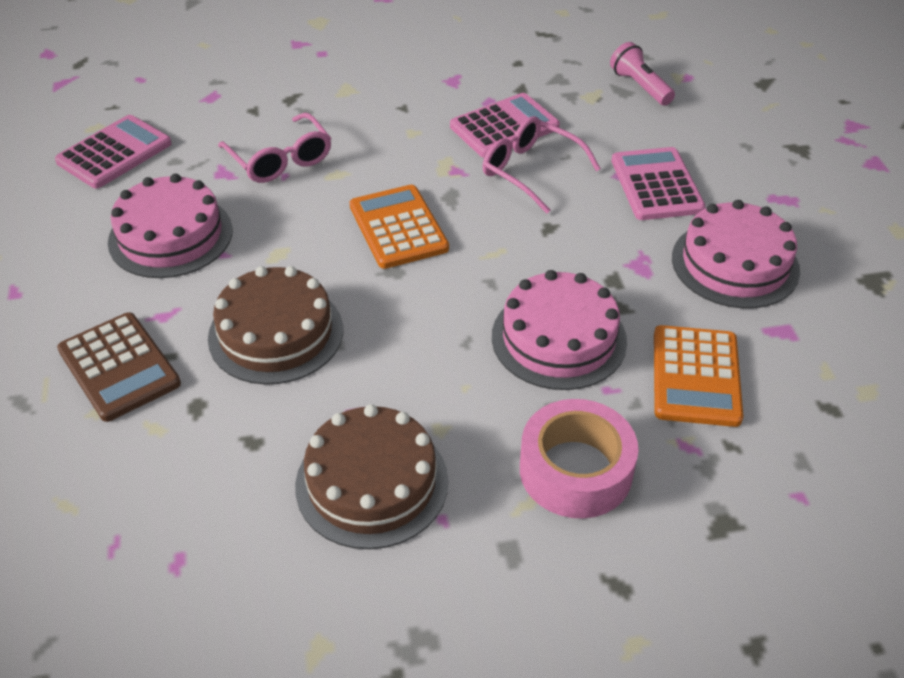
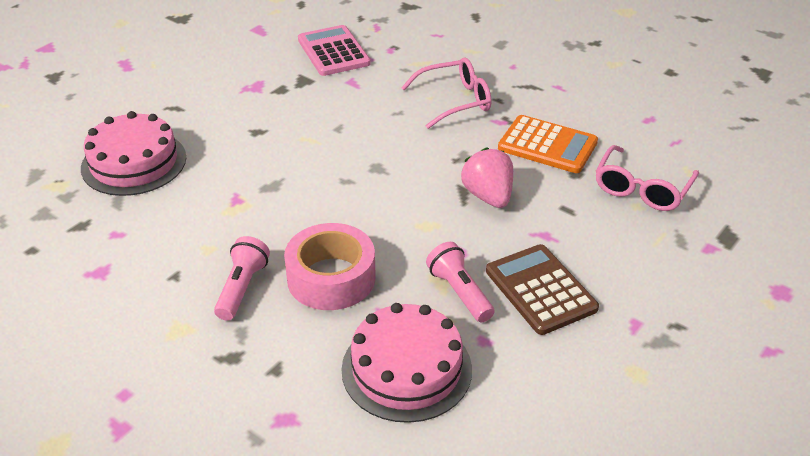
brown cake: 2 -> 0
orange calculator: 2 -> 1
pink cake: 3 -> 2
pink calculator: 3 -> 1
pink flashlight: 1 -> 2
pink strawberry: 0 -> 1

